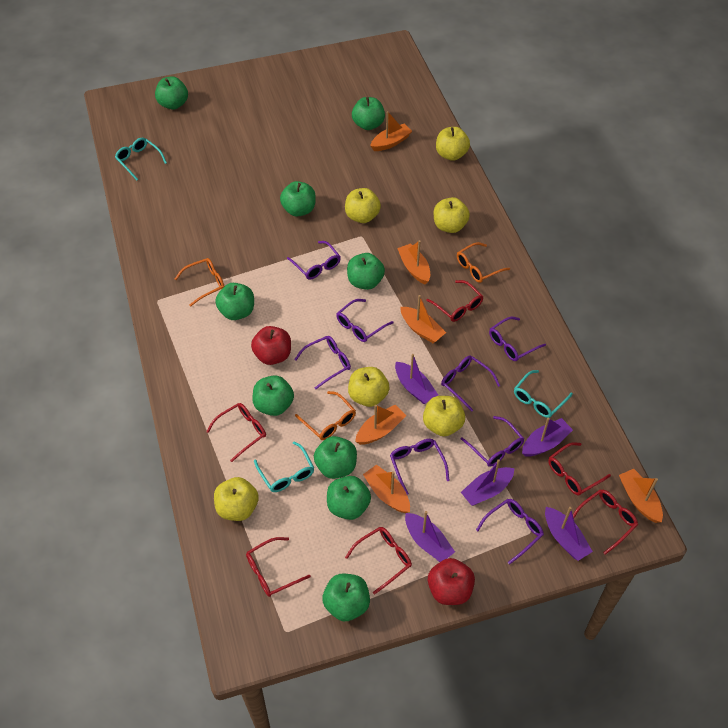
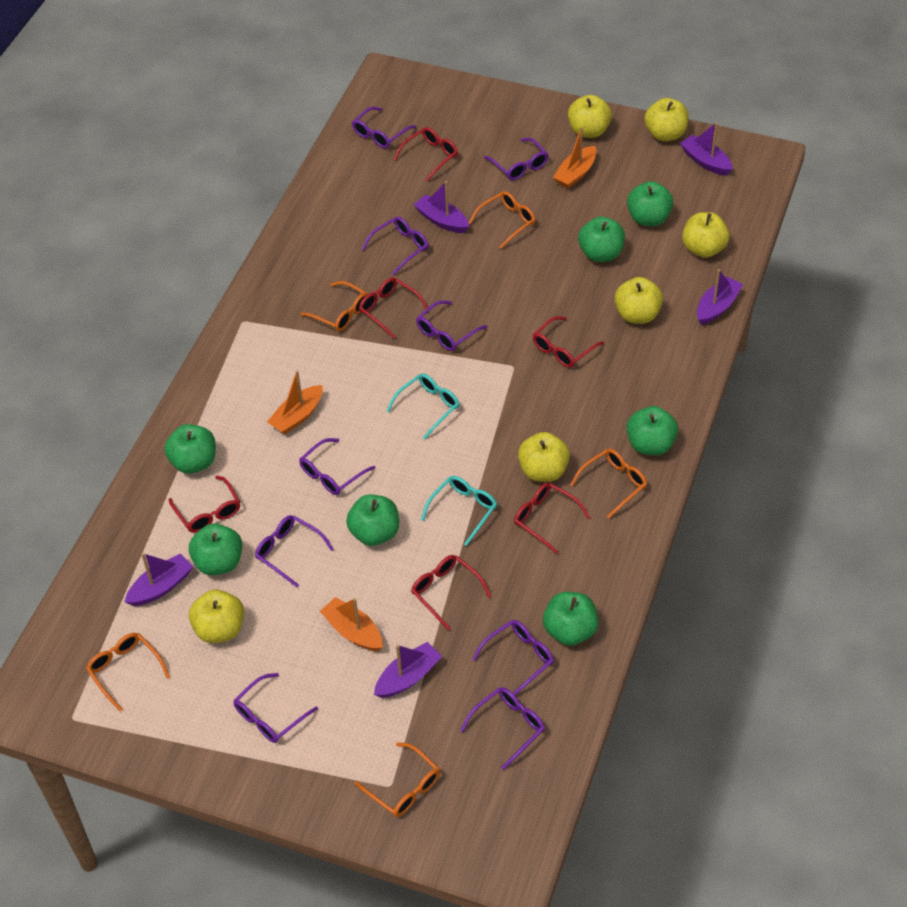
green apple: 9 -> 7
orange boat: 6 -> 3
orange glasses: 3 -> 5
purple glasses: 8 -> 9
red apple: 2 -> 0
turquoise glasses: 3 -> 2

